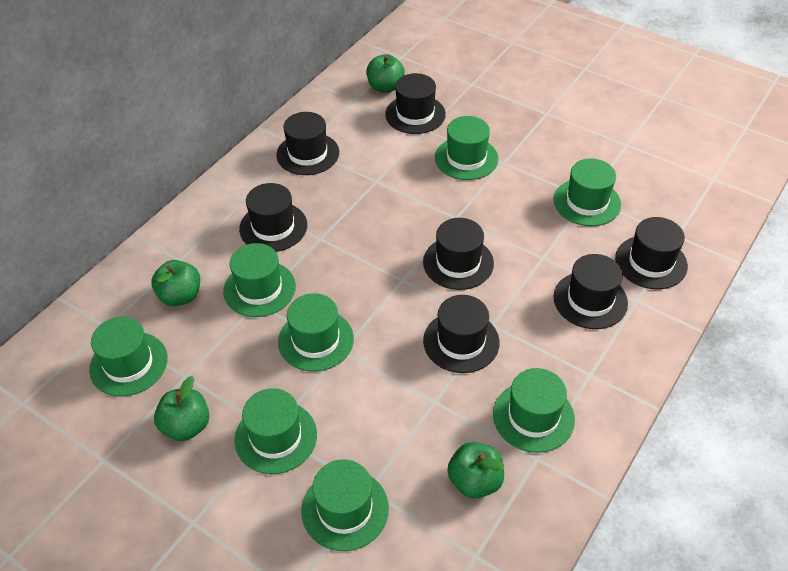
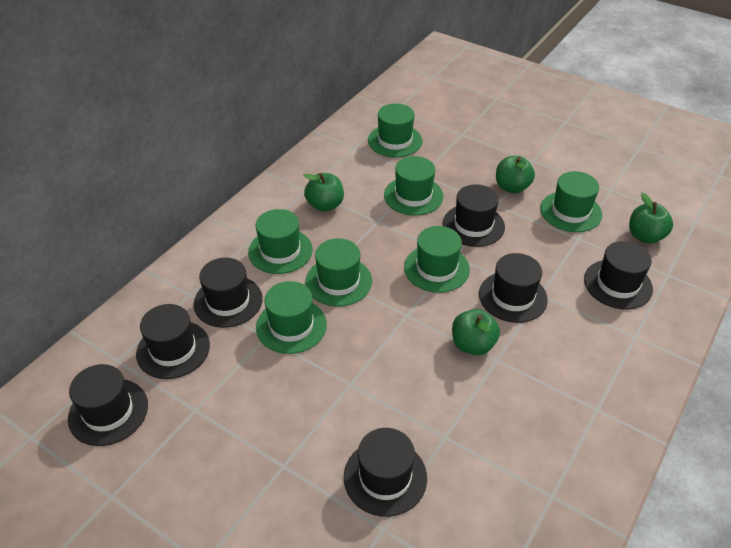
green hat: 8 -> 7

